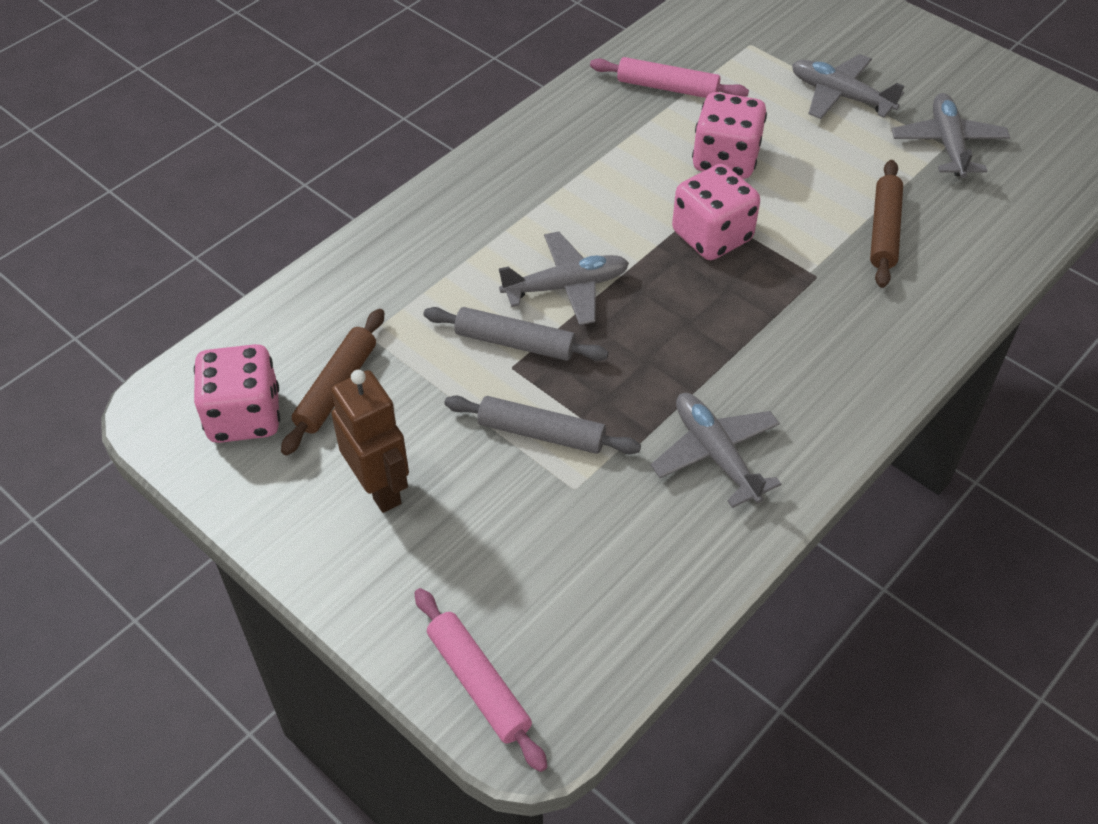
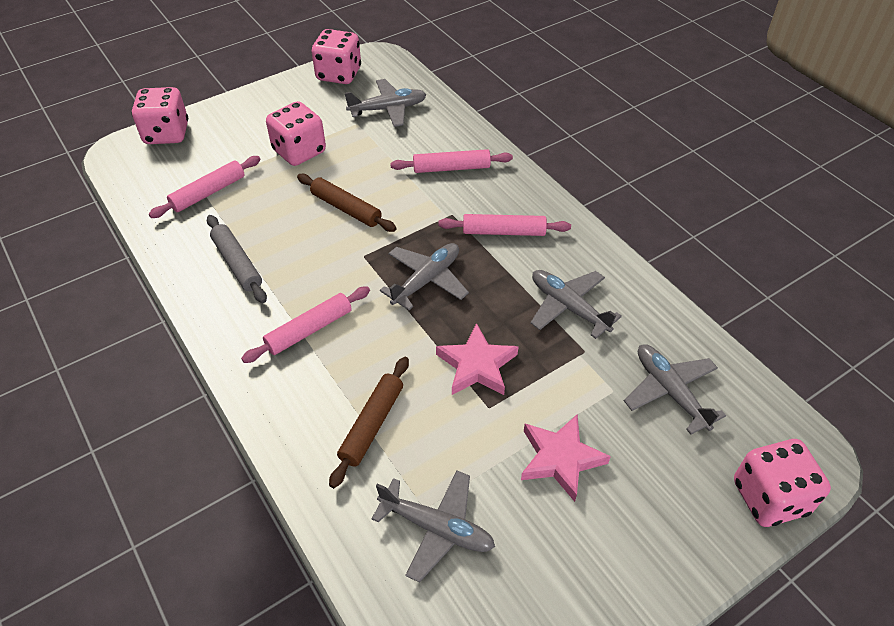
brown robot: 1 -> 0
grey plane: 4 -> 5
grey rolling pin: 2 -> 1
pink dice: 3 -> 4
pink rolling pin: 2 -> 4
pink star: 0 -> 2

